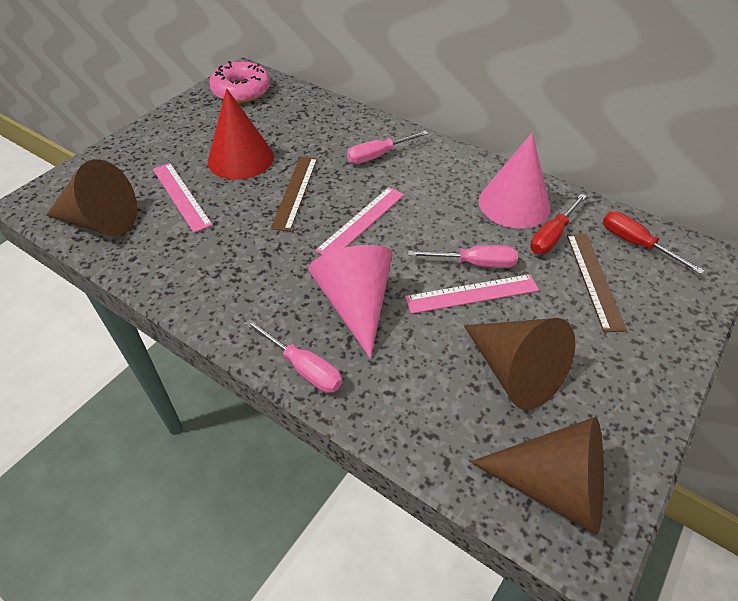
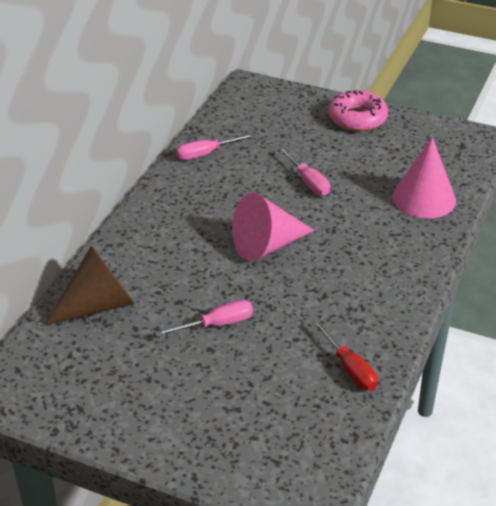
brown cone: 3 -> 1
brown ruler: 2 -> 0
pink ruler: 3 -> 0
red cone: 1 -> 0
red screwdriver: 2 -> 1

